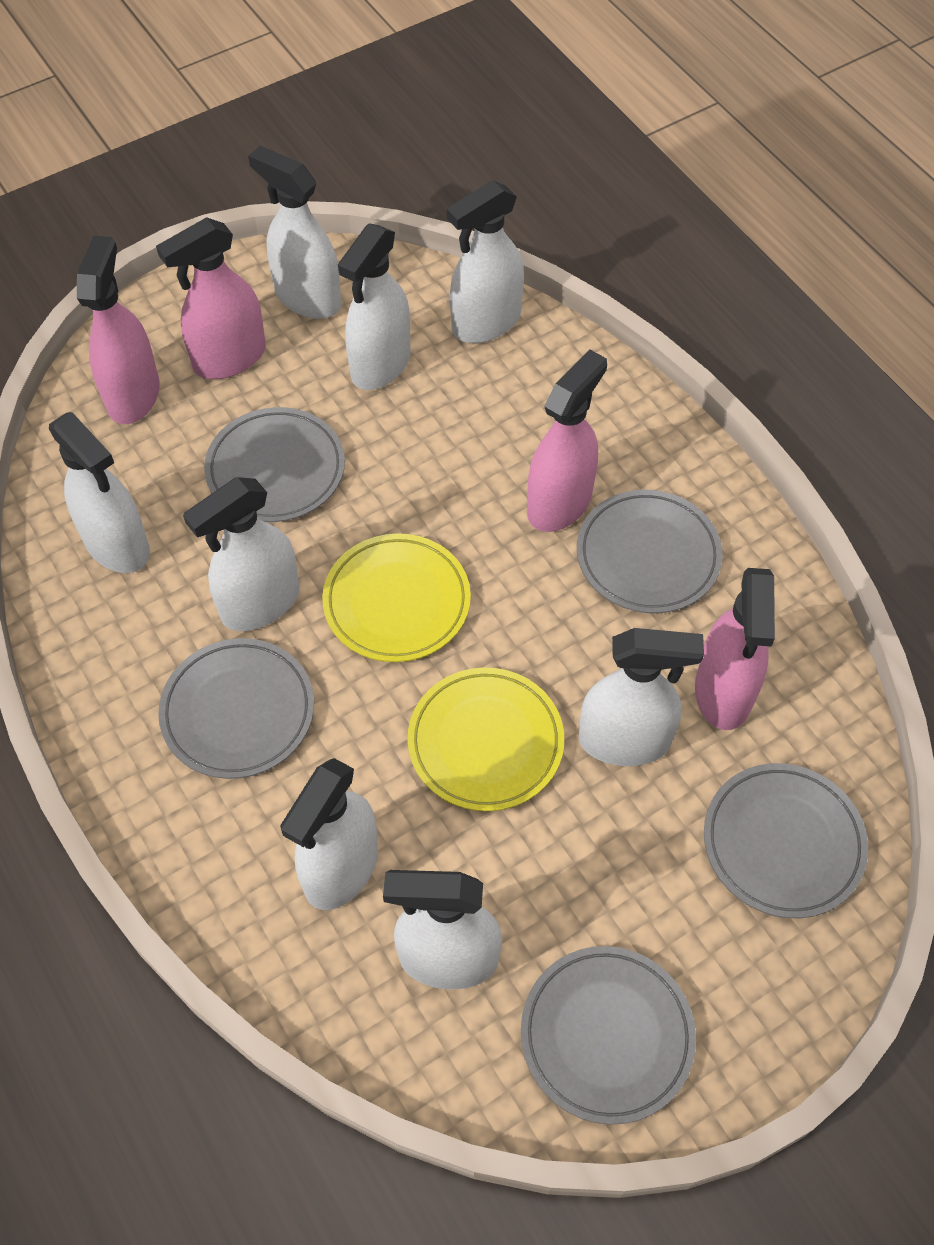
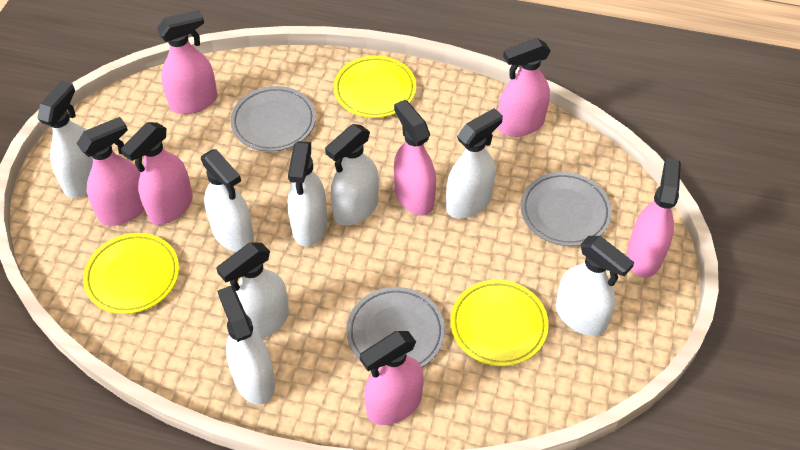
grey plate: 5 -> 3
pink spray bottle: 4 -> 7
yellow plate: 2 -> 3

